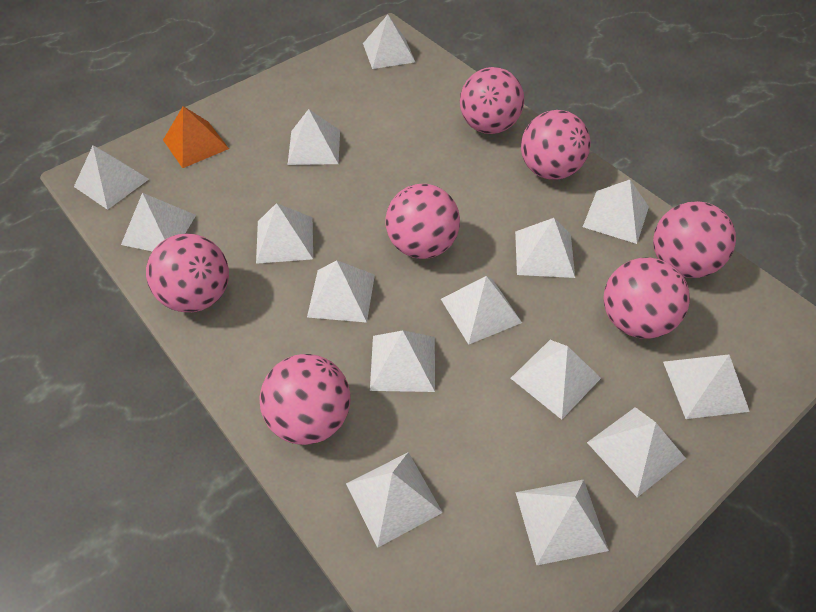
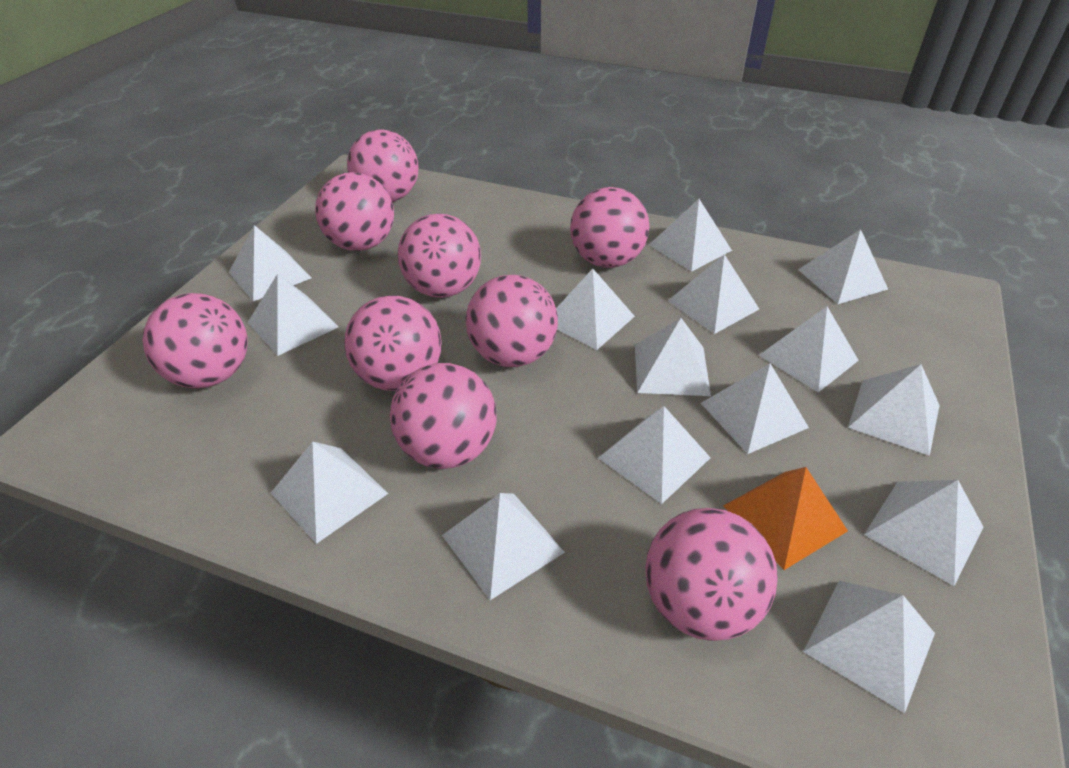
pink ball: 7 -> 9

